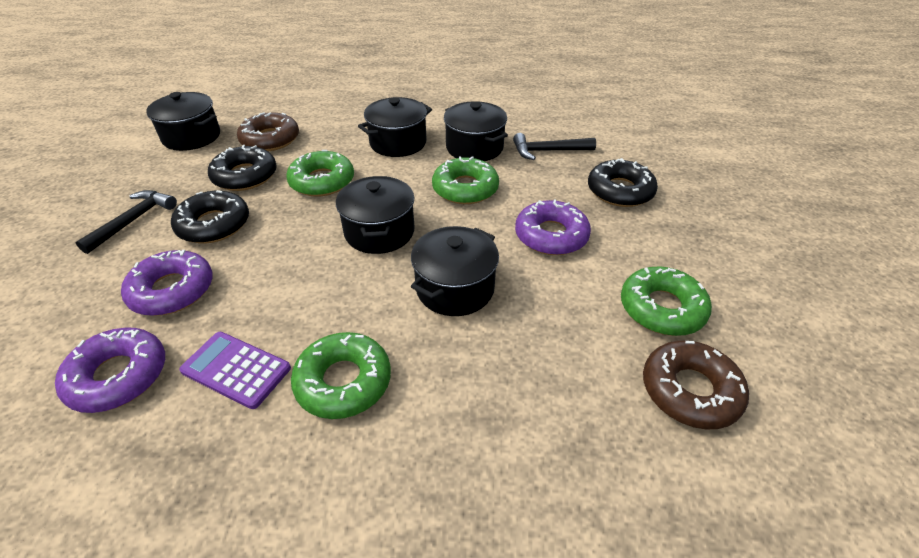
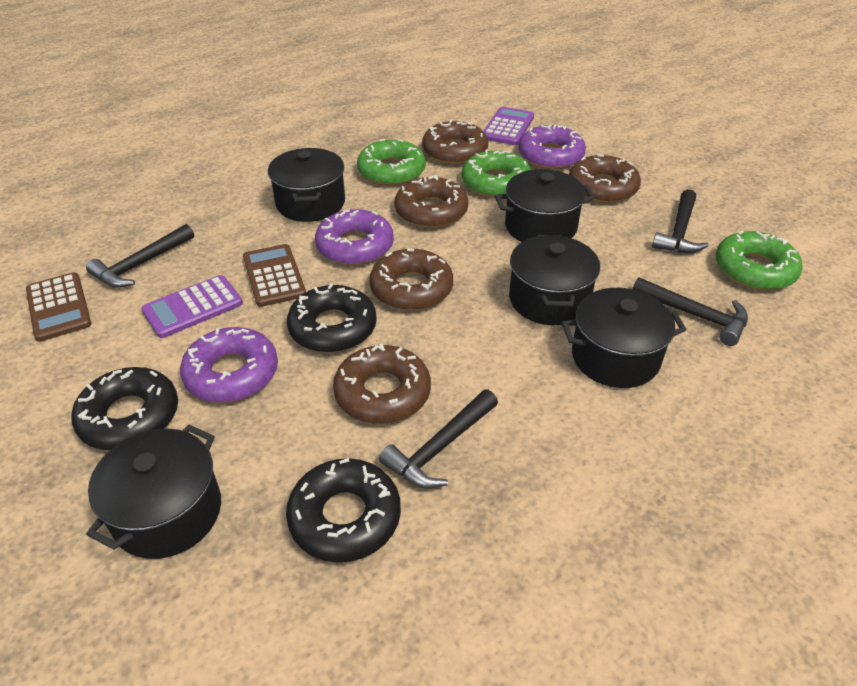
black hammer: 2 -> 4
brown calculator: 0 -> 2
brown donut: 2 -> 5
green donut: 4 -> 3
purple calculator: 1 -> 2

